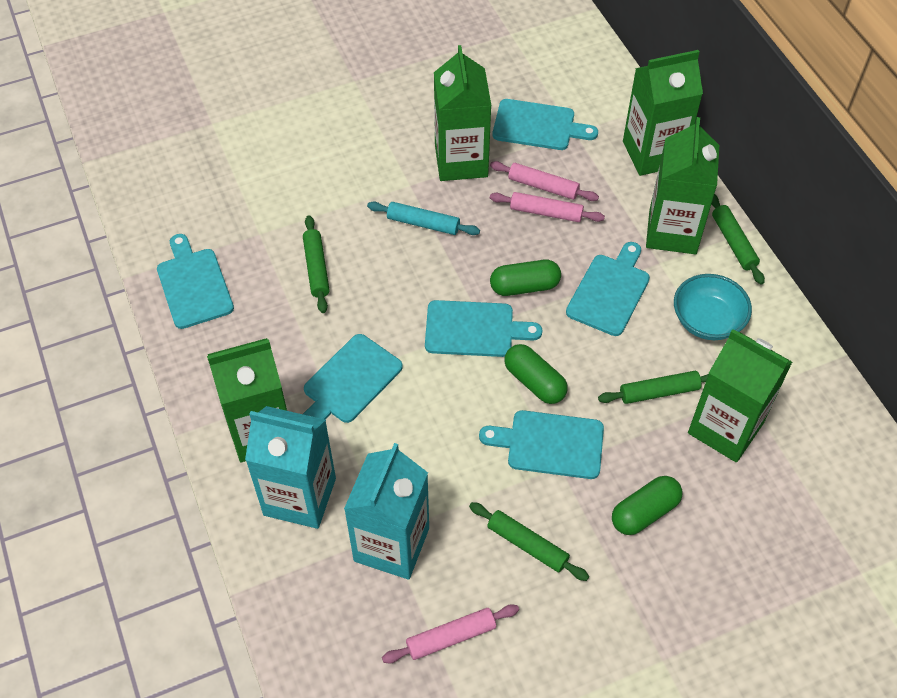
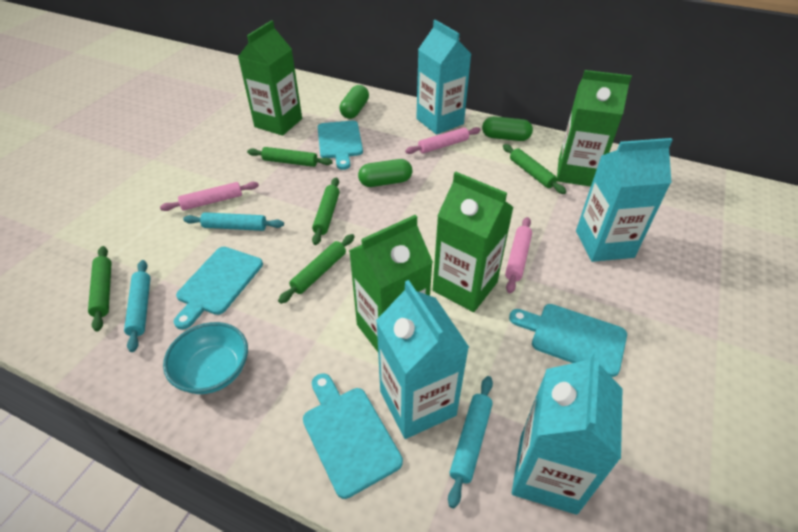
green carton: 5 -> 4
green rolling pin: 4 -> 5
turquoise carton: 2 -> 4
turquoise cutting board: 6 -> 4
turquoise rolling pin: 1 -> 3

